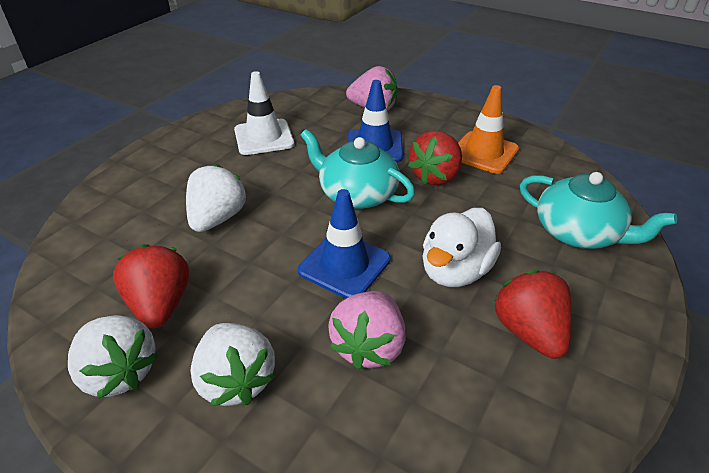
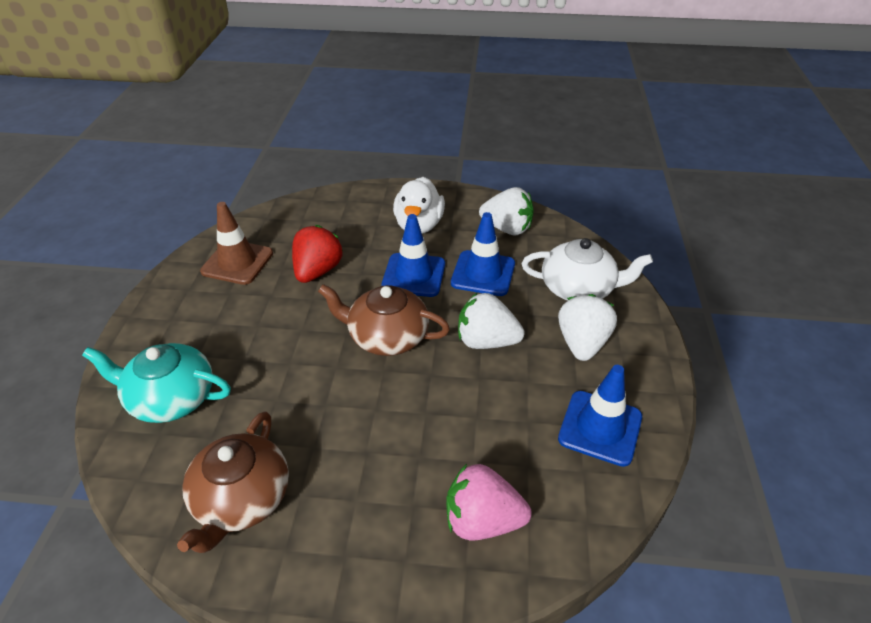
blue traffic cone: 2 -> 3
brown teapot: 0 -> 2
brown traffic cone: 0 -> 1
orange traffic cone: 1 -> 0
pink strawberry: 2 -> 1
red strawberry: 3 -> 1
turquoise teapot: 2 -> 1
white teapot: 0 -> 1
white traffic cone: 1 -> 0

